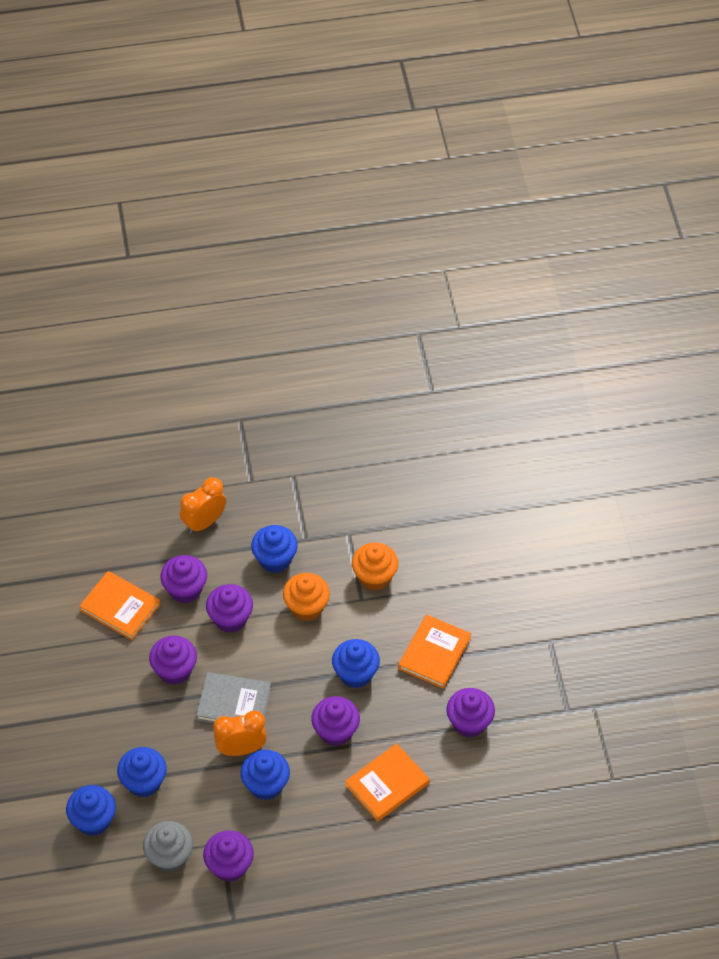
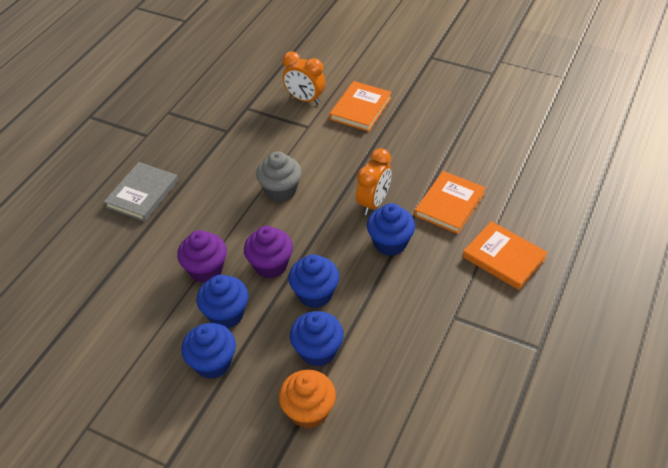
orange cupcake: 2 -> 1
purple cupcake: 6 -> 2

